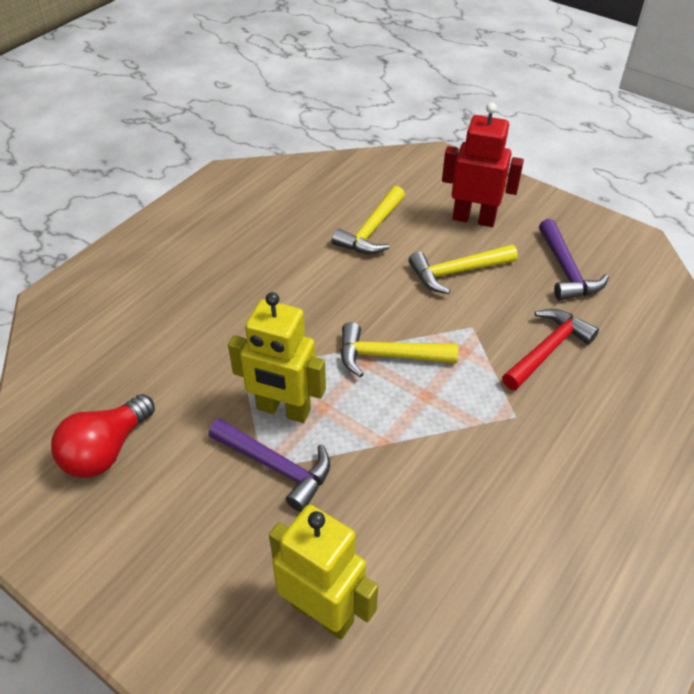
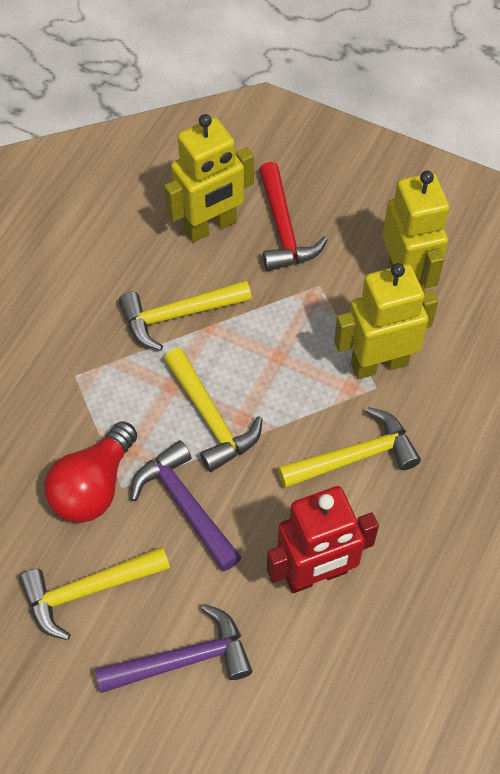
yellow hammer: 3 -> 4
yellow robot: 2 -> 3

